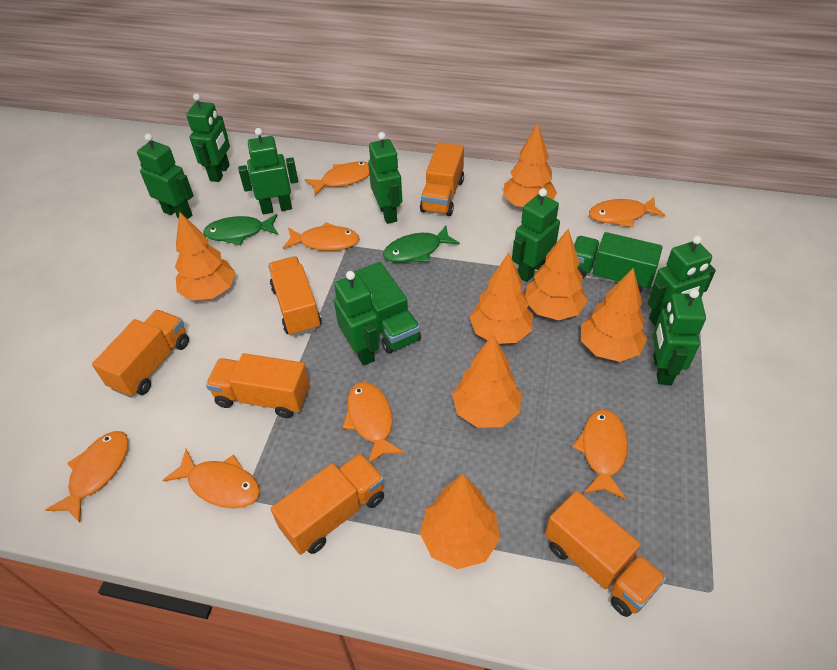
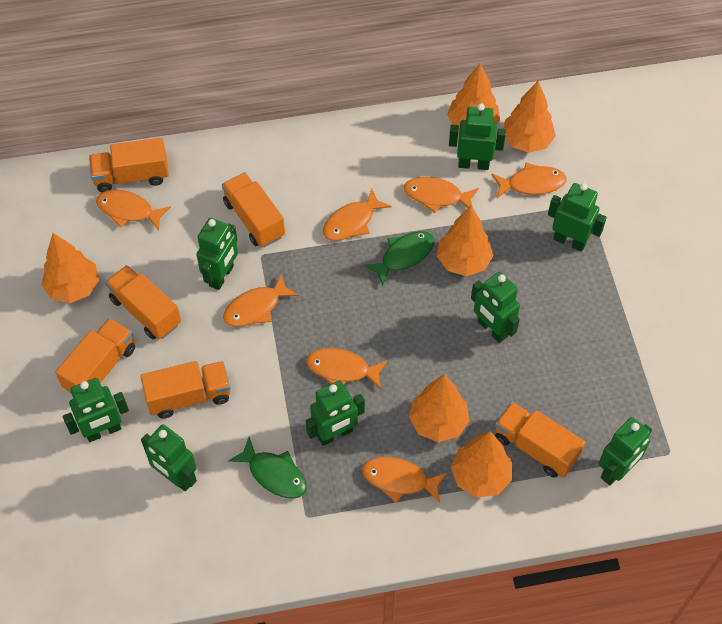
green truck: 2 -> 0
orange tree: 7 -> 6

